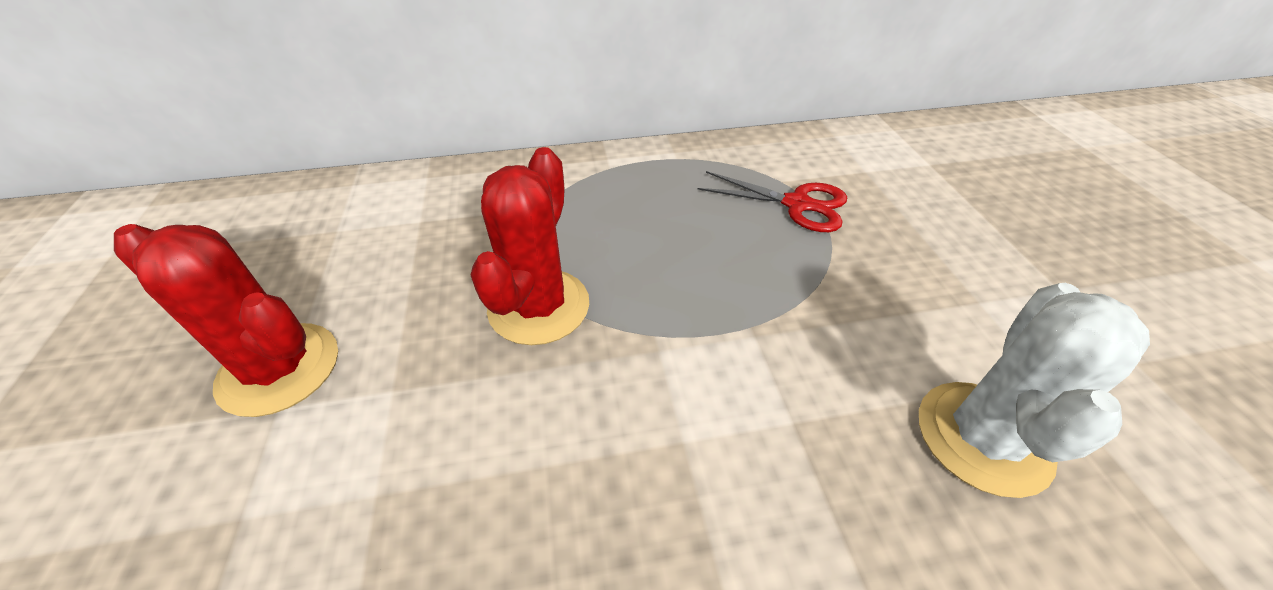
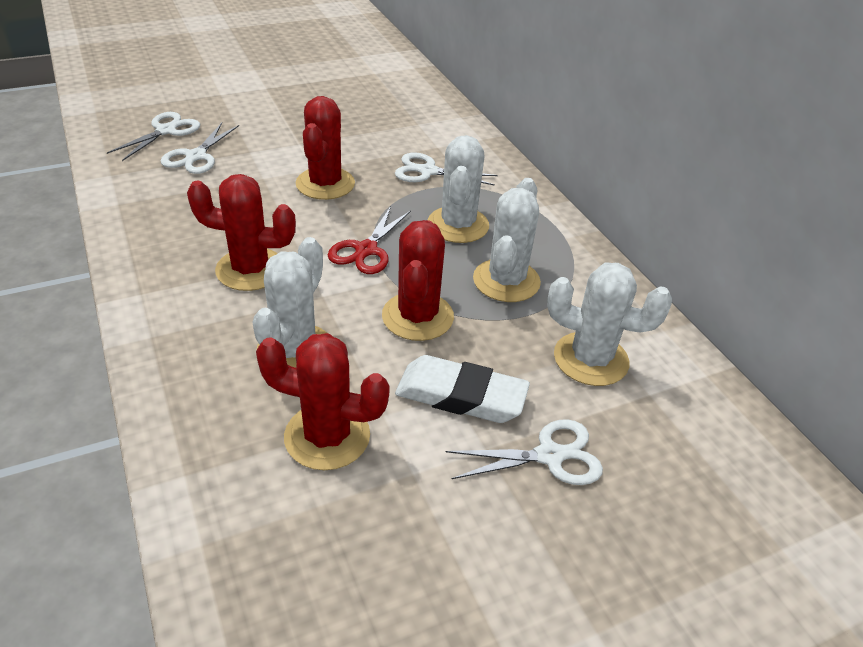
red cactus: 2 -> 4
white cactus: 1 -> 4
white eraser: 0 -> 1
white scissors: 0 -> 4

